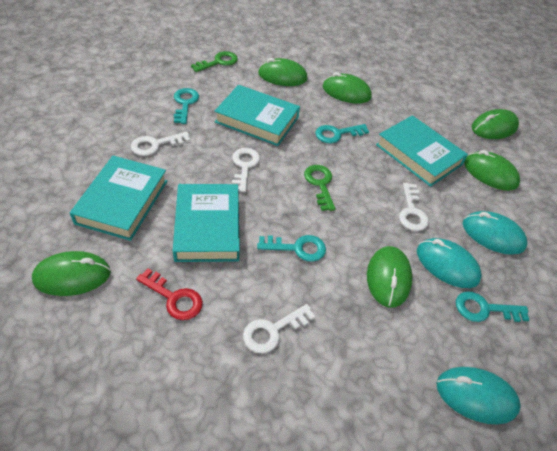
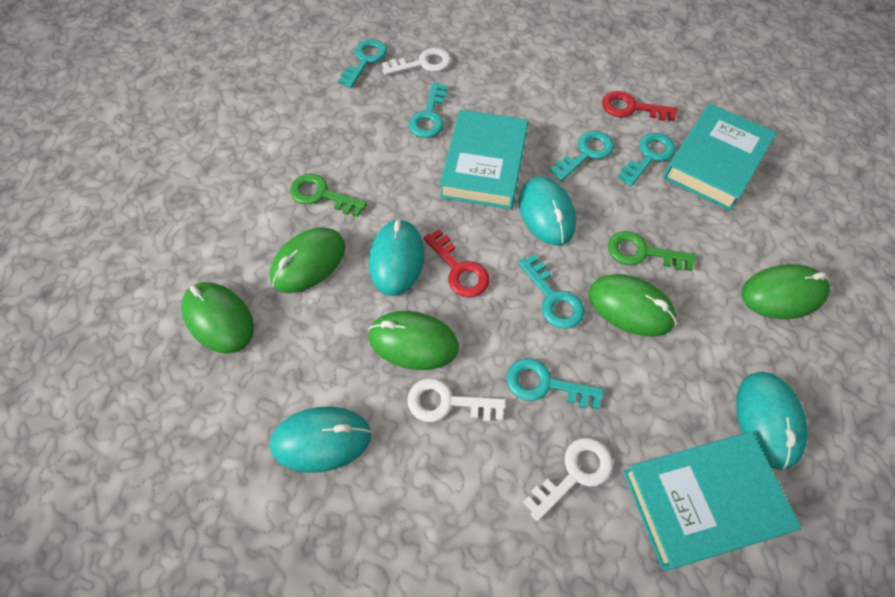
green mouse: 6 -> 5
red key: 1 -> 2
turquoise book: 4 -> 3
turquoise key: 4 -> 6
turquoise mouse: 3 -> 4
white key: 4 -> 3

